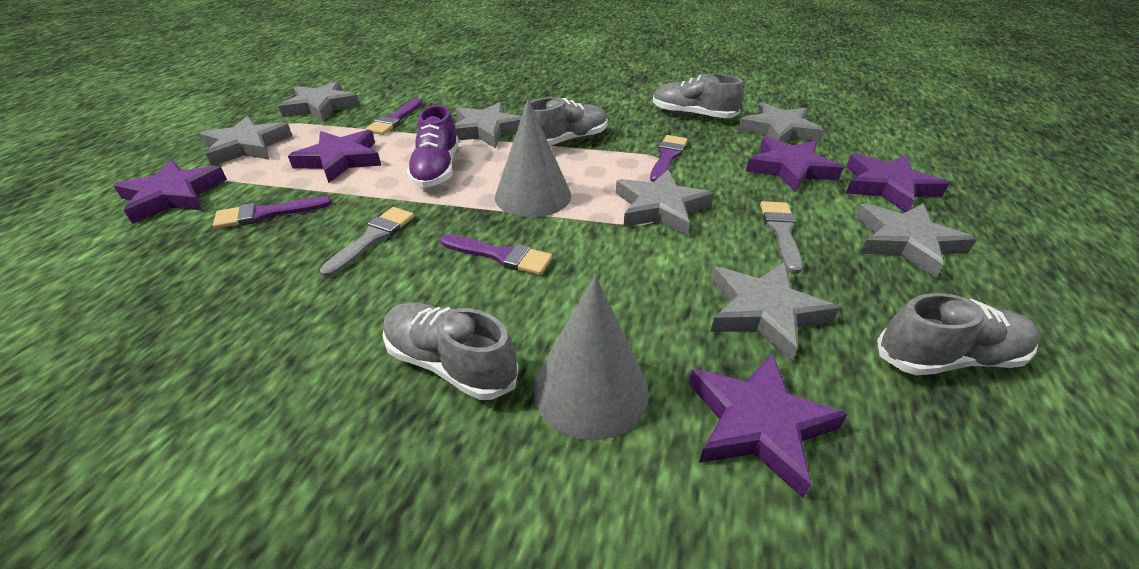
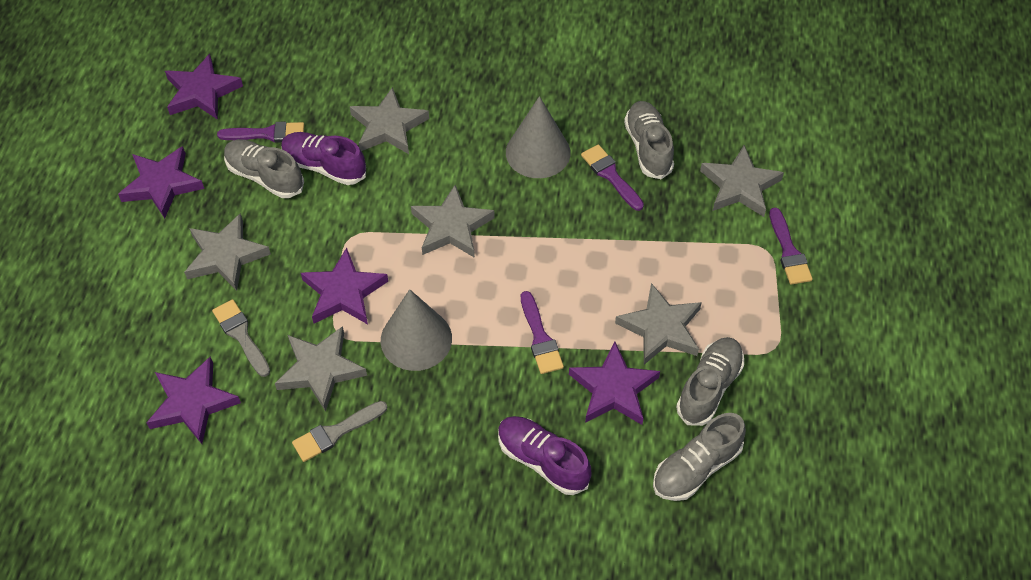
grey star: 7 -> 6
purple shoe: 1 -> 2

